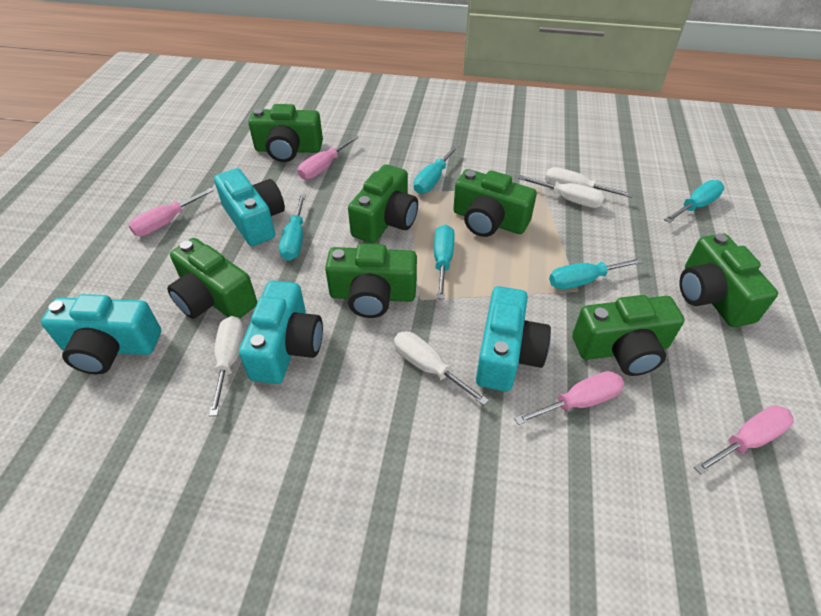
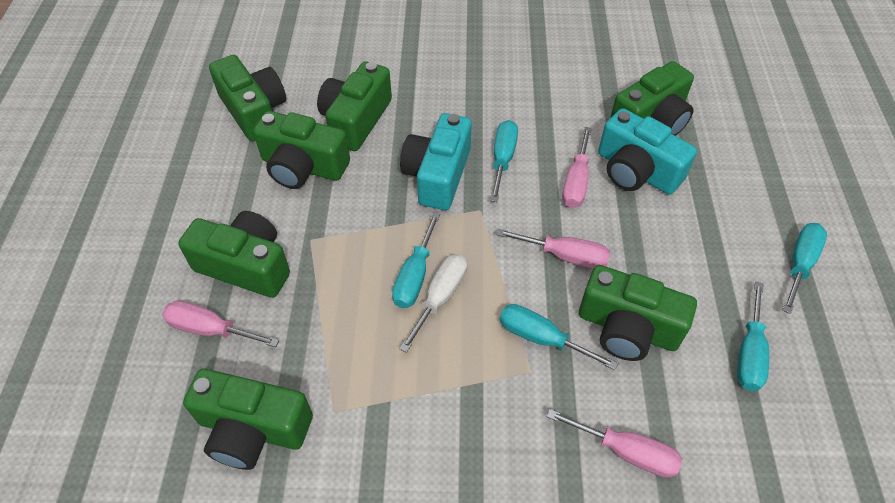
turquoise camera: 4 -> 2
white screwdriver: 4 -> 1

